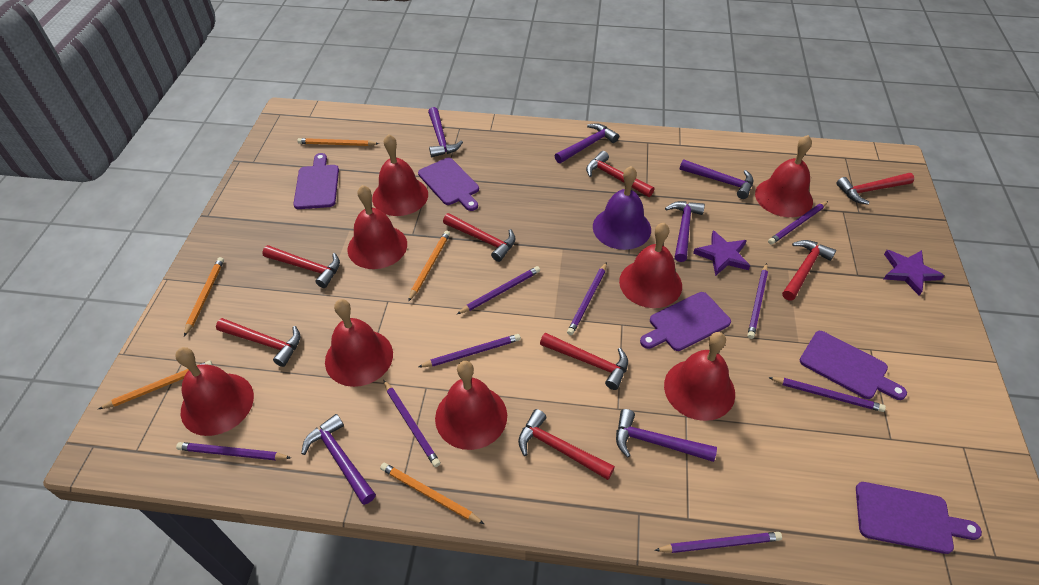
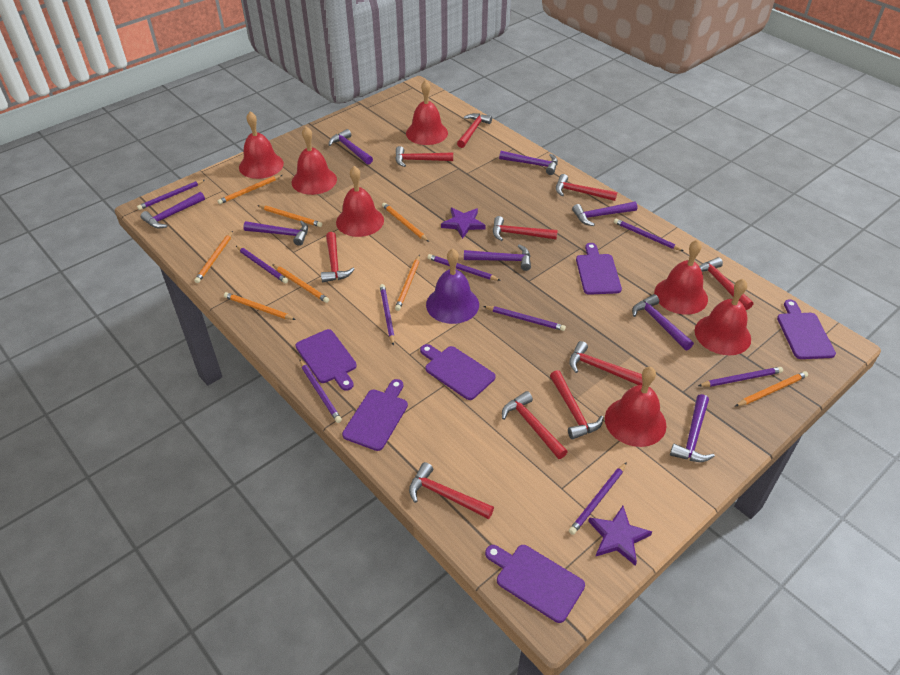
orange pencil: 5 -> 8
purple cutting board: 5 -> 6
purple hammer: 6 -> 8
red bell: 8 -> 7
red hammer: 8 -> 10

